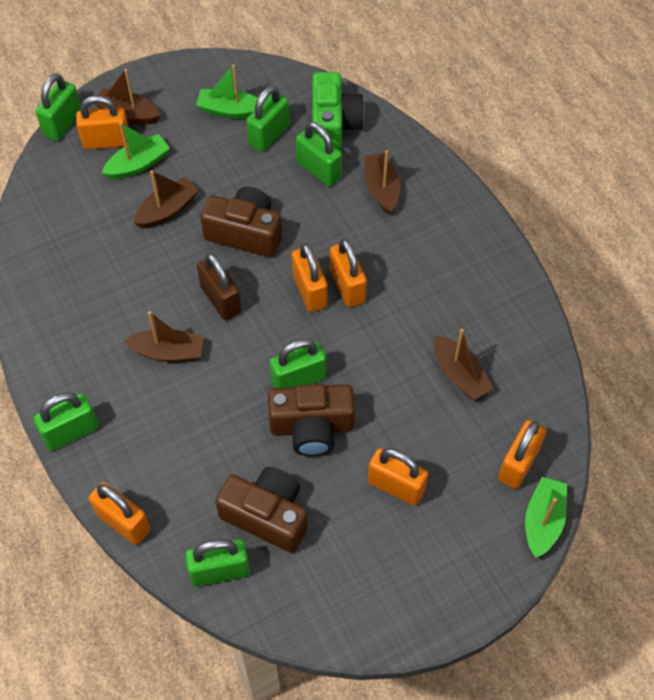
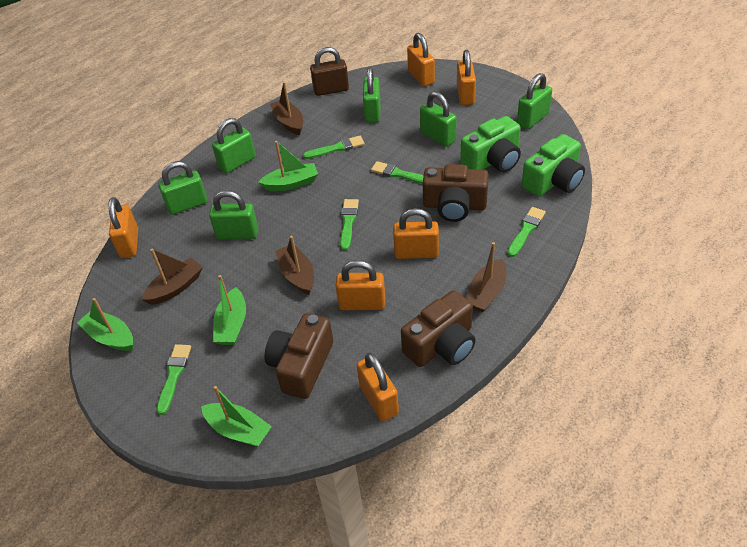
brown boat: 5 -> 4
green boat: 3 -> 4
green brush: 0 -> 5
green camera: 1 -> 2

